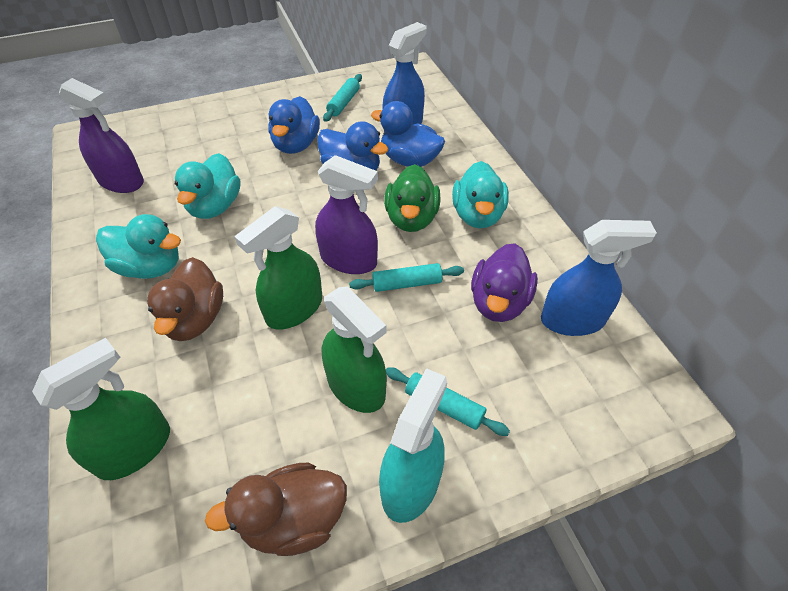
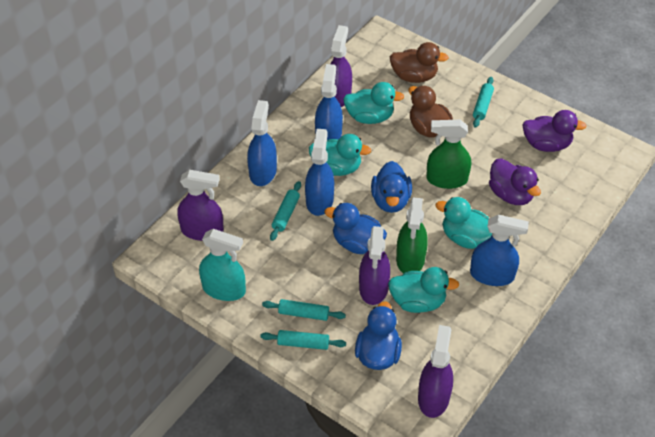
blue spray bottle: 2 -> 4
green duck: 1 -> 0
green spray bottle: 3 -> 2
purple duck: 1 -> 2
purple spray bottle: 2 -> 4
turquoise duck: 3 -> 4
turquoise rolling pin: 3 -> 4

